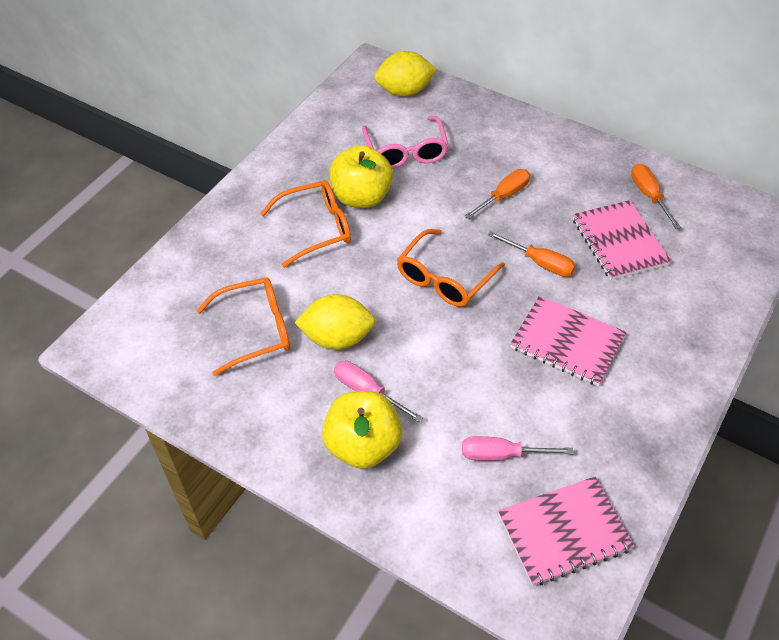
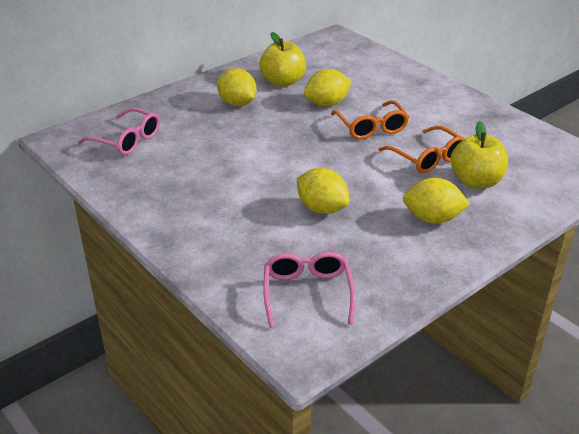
orange glasses: 3 -> 2
orange screwdriver: 3 -> 0
pink glasses: 1 -> 2
pink notebook: 3 -> 0
pink screwdriver: 2 -> 0
yellow lemon: 2 -> 4

